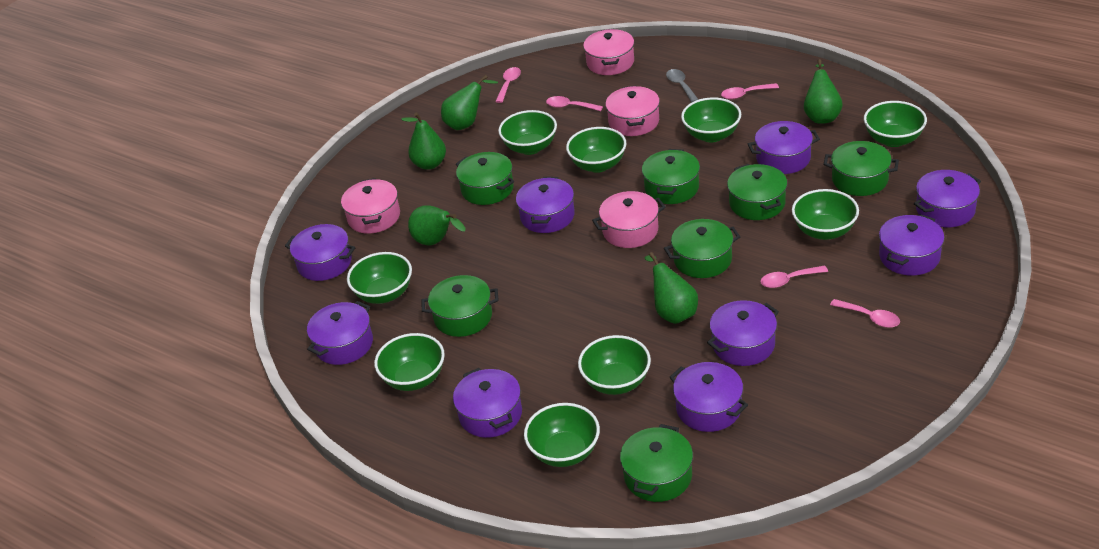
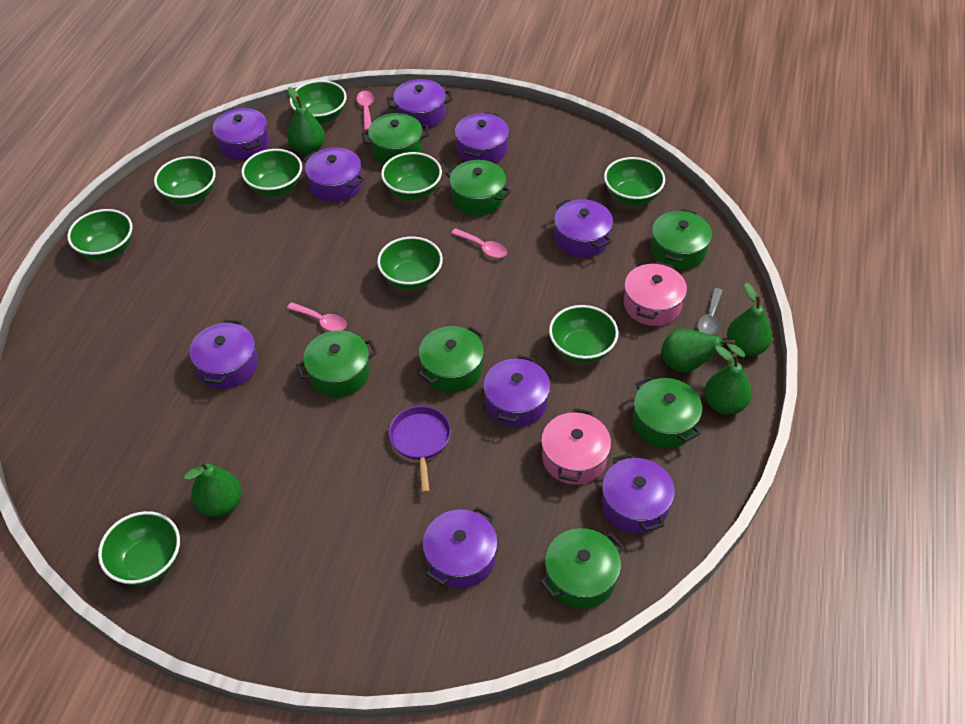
pink pot: 4 -> 2
pink spoon: 5 -> 3
purple pan: 0 -> 1

